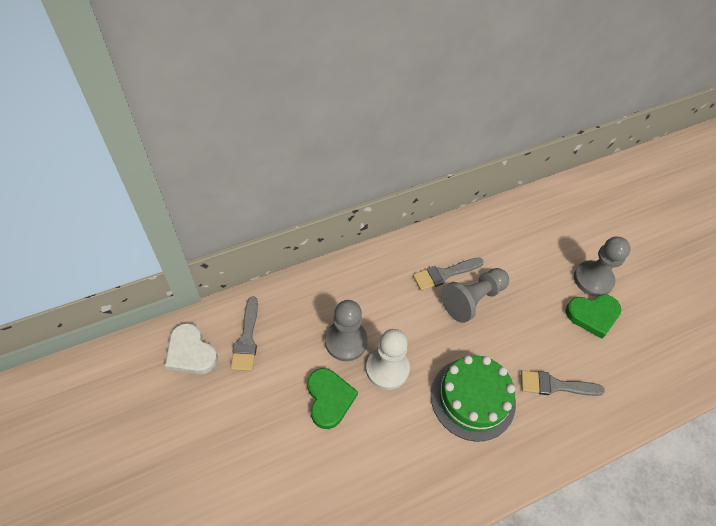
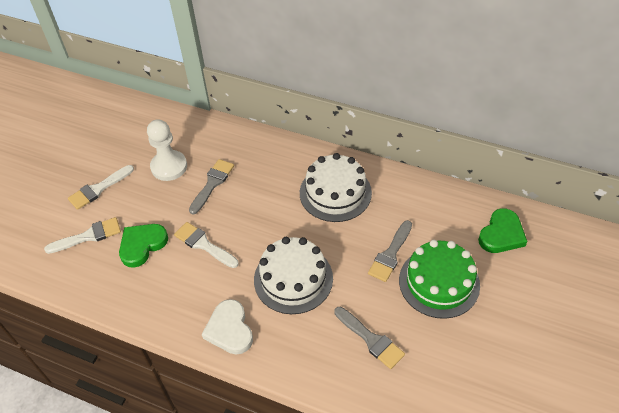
grey pawn: 3 -> 0
white brush: 0 -> 3
white cake: 0 -> 2

